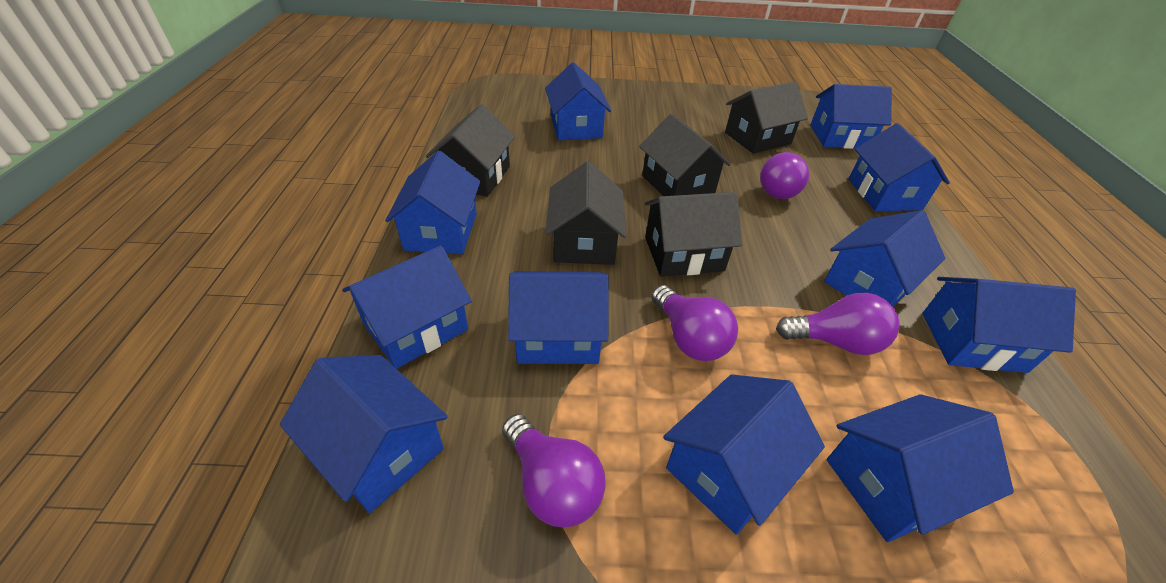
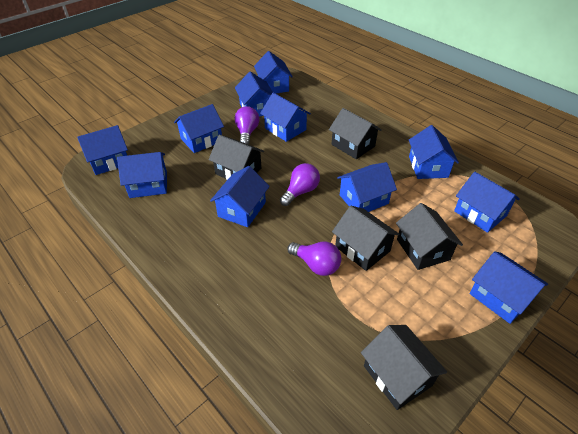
purple light bulb: 4 -> 3

